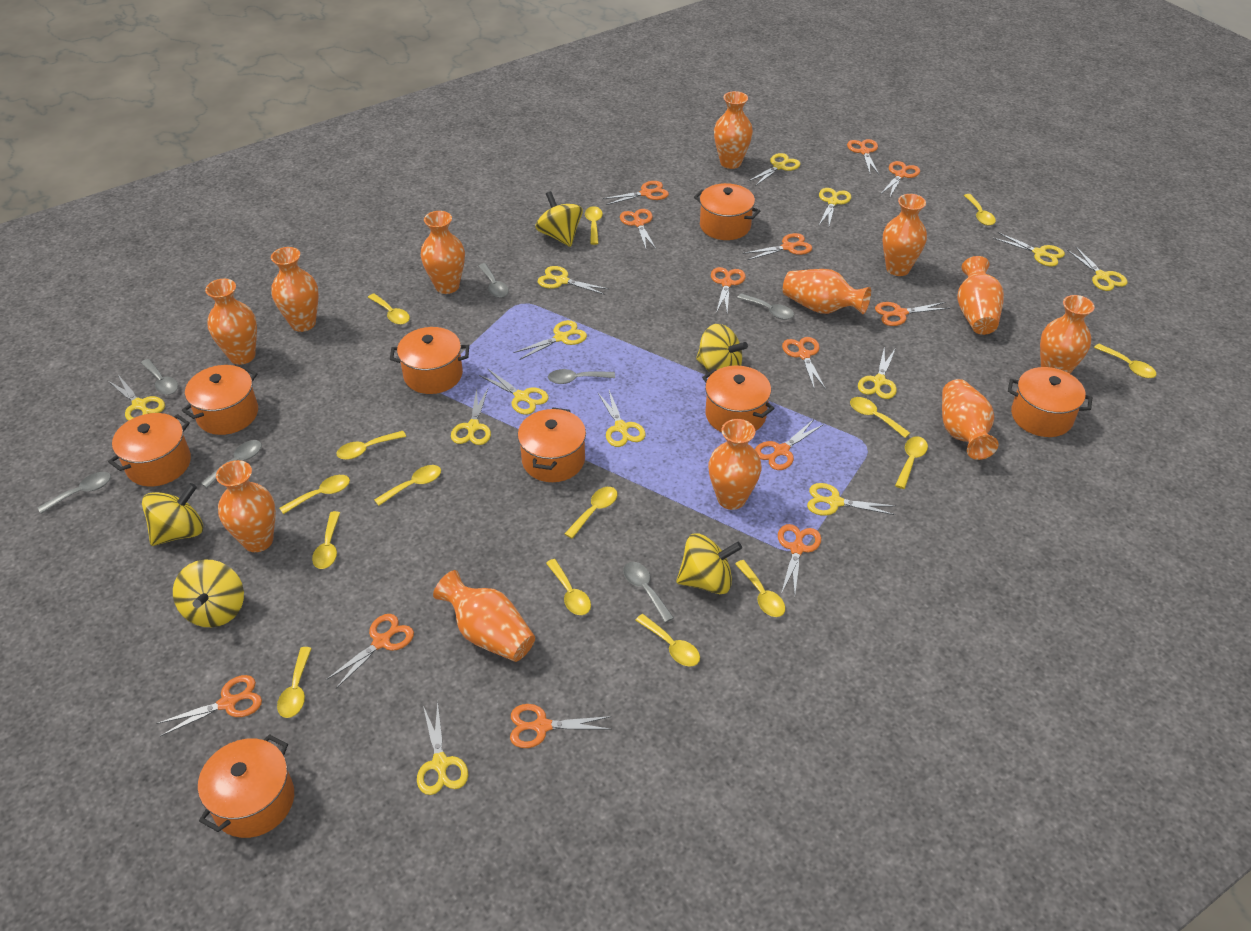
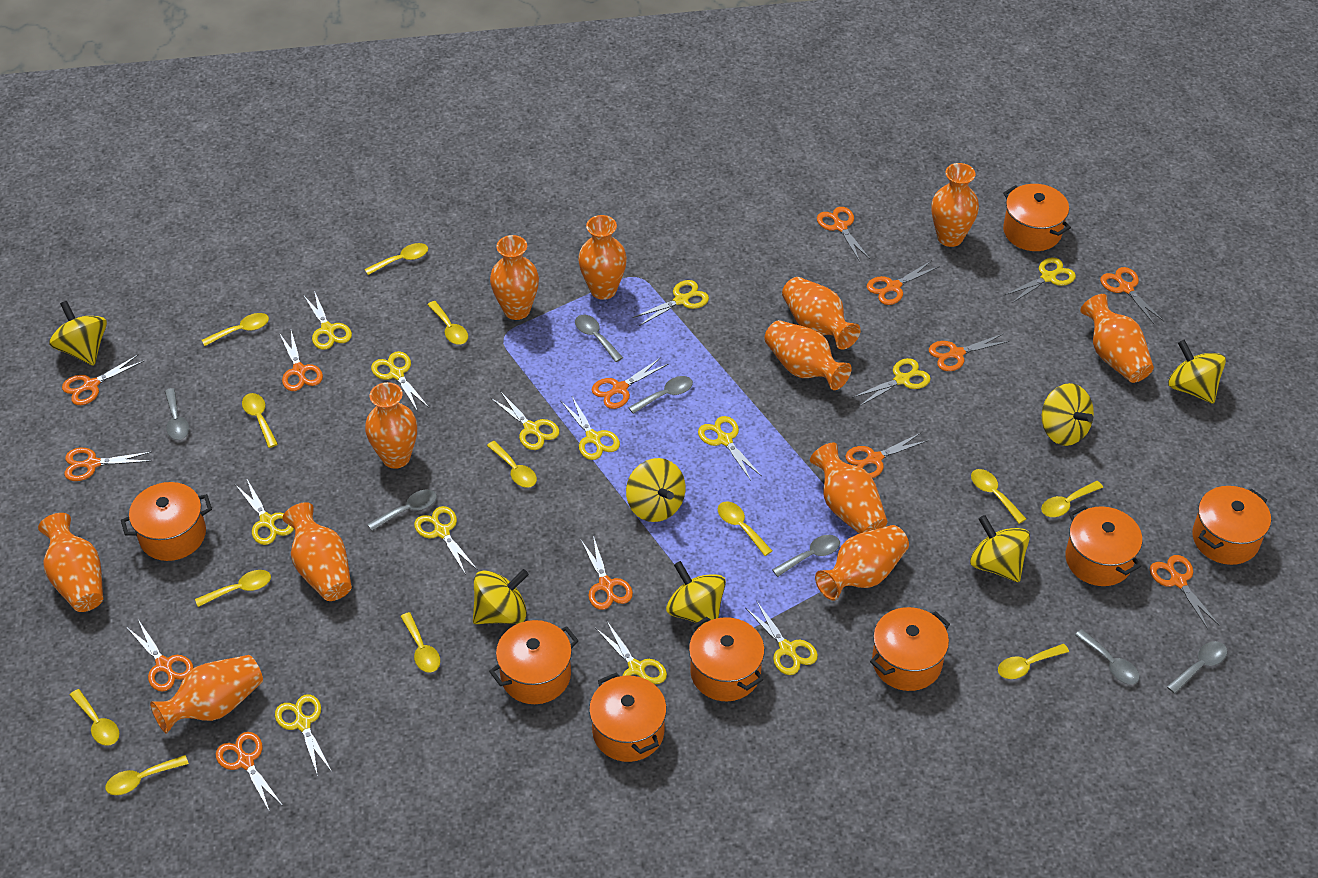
yellow spinning top: 5 -> 7
yellow spoon: 15 -> 13

